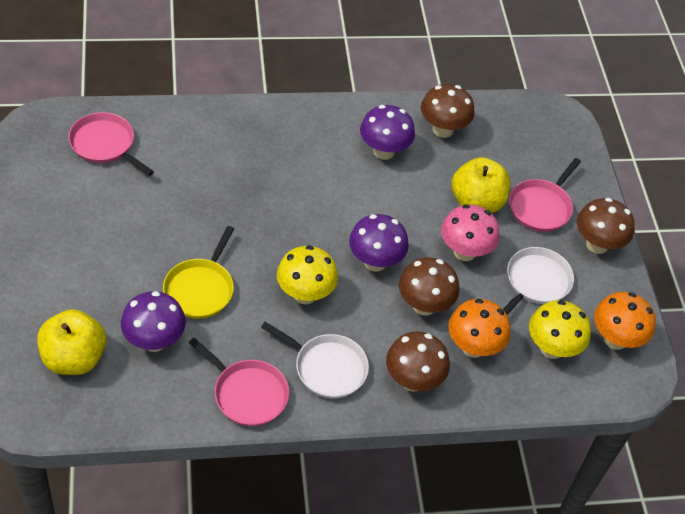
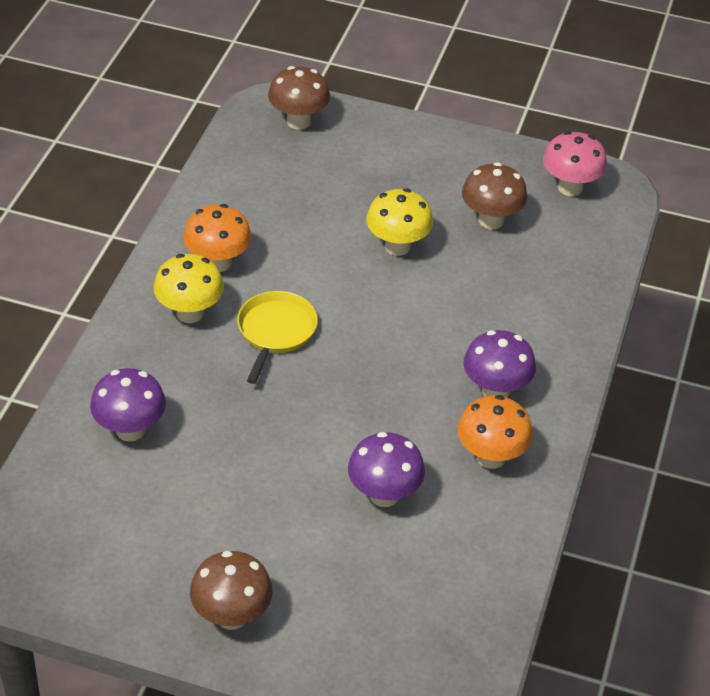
brown mushroom: 4 -> 3
pink pan: 3 -> 0
white pan: 2 -> 0
yellow apple: 2 -> 0

